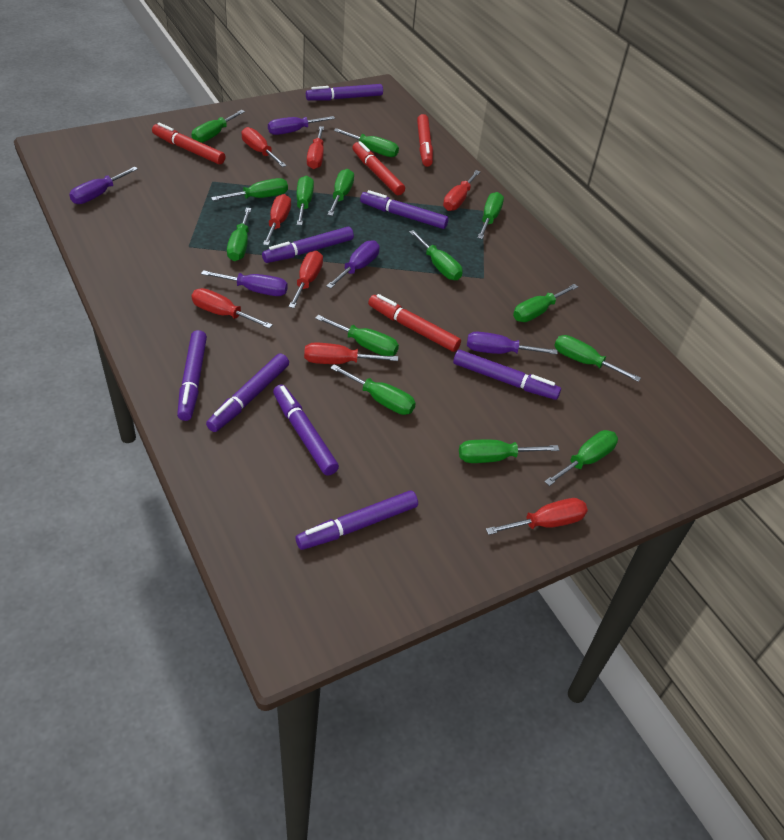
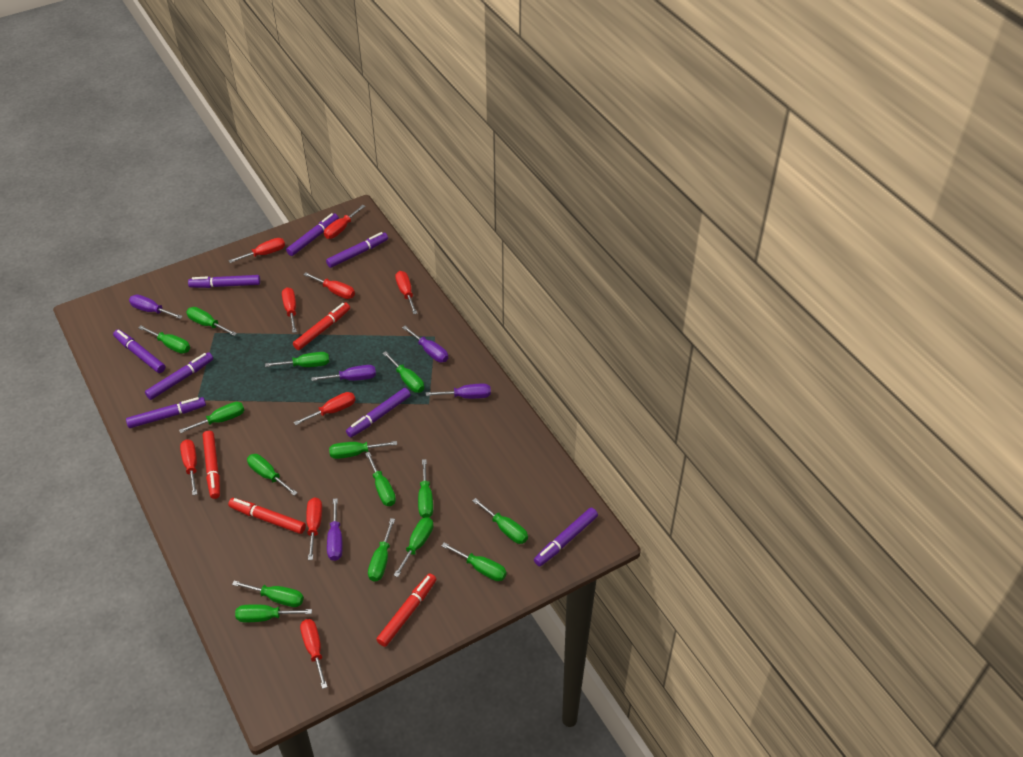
green screwdriver: 14 -> 15
red screwdriver: 8 -> 9

